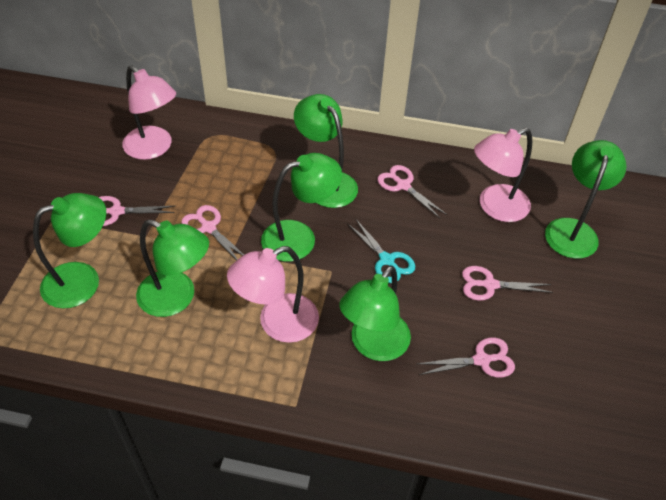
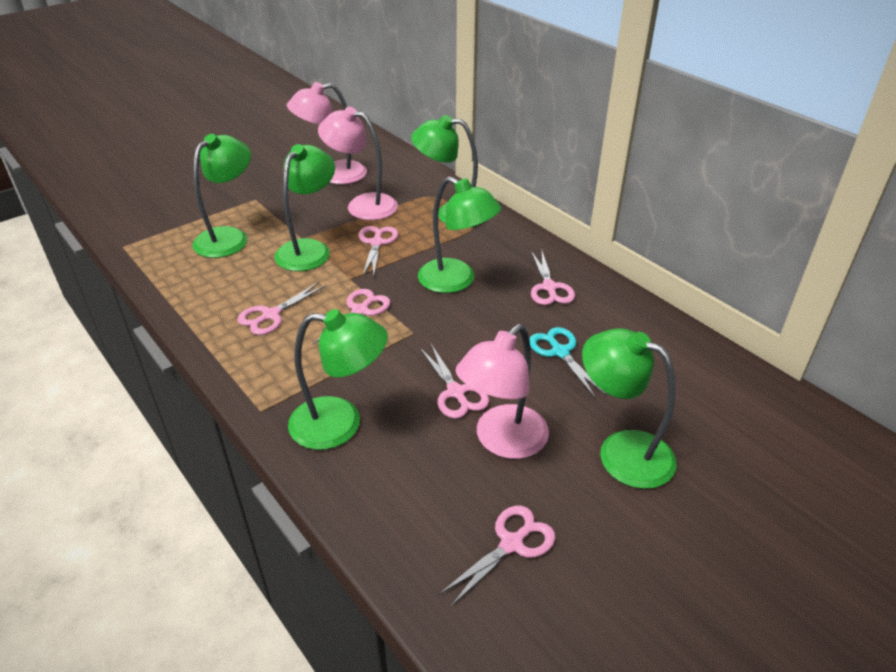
pink scissors: 5 -> 6

